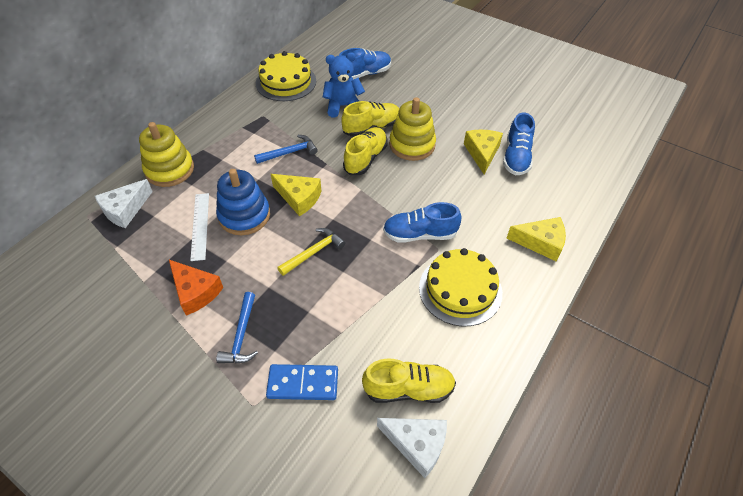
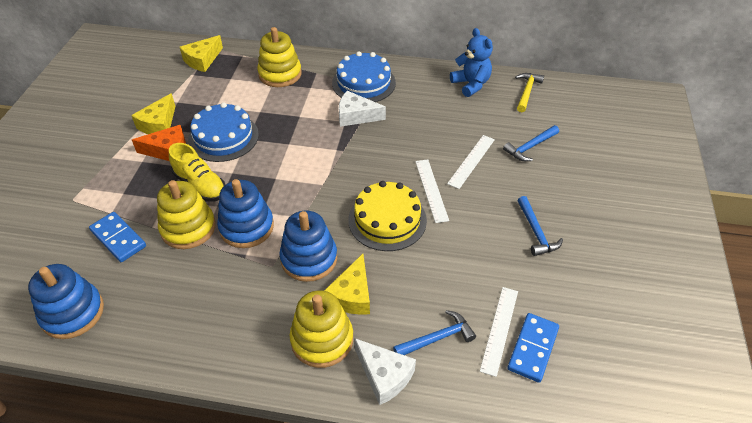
blue cake: 0 -> 2
blue domino: 1 -> 2
blue hammer: 2 -> 3
blue shoe: 3 -> 0
blue stacking toy: 1 -> 3
white ruler: 1 -> 3
yellow cake: 2 -> 1
yellow shoe: 3 -> 1
yellow stacking toy: 2 -> 3

